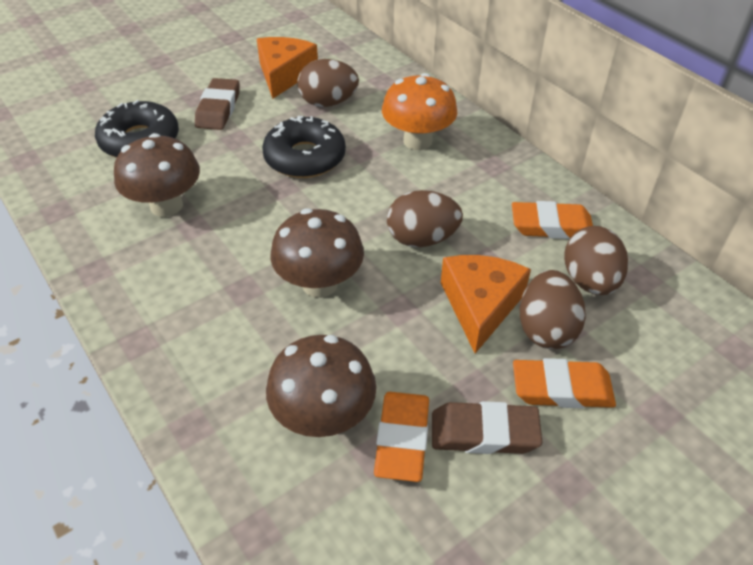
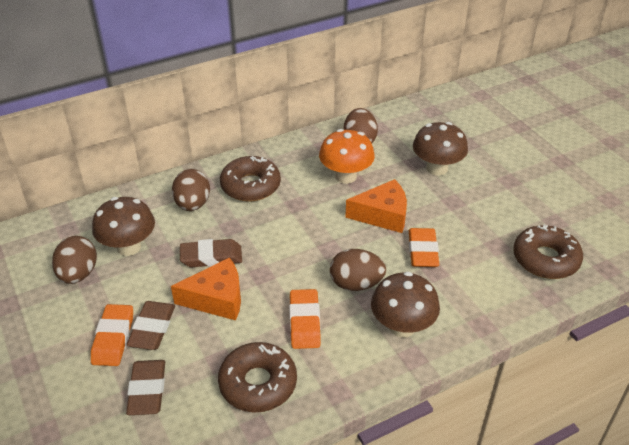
black donut: 2 -> 0
brown donut: 0 -> 3
brown eraser: 2 -> 3

